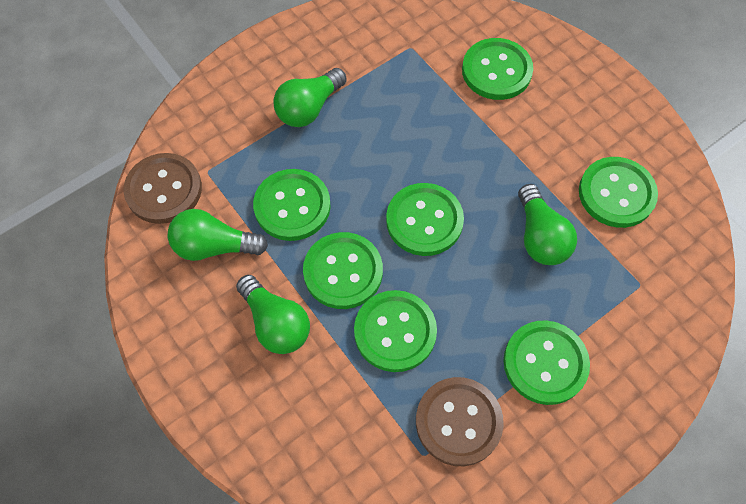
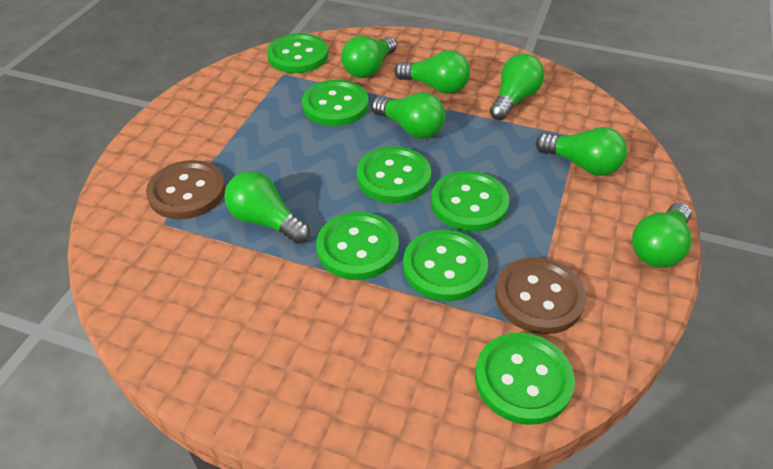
green light bulb: 4 -> 7

